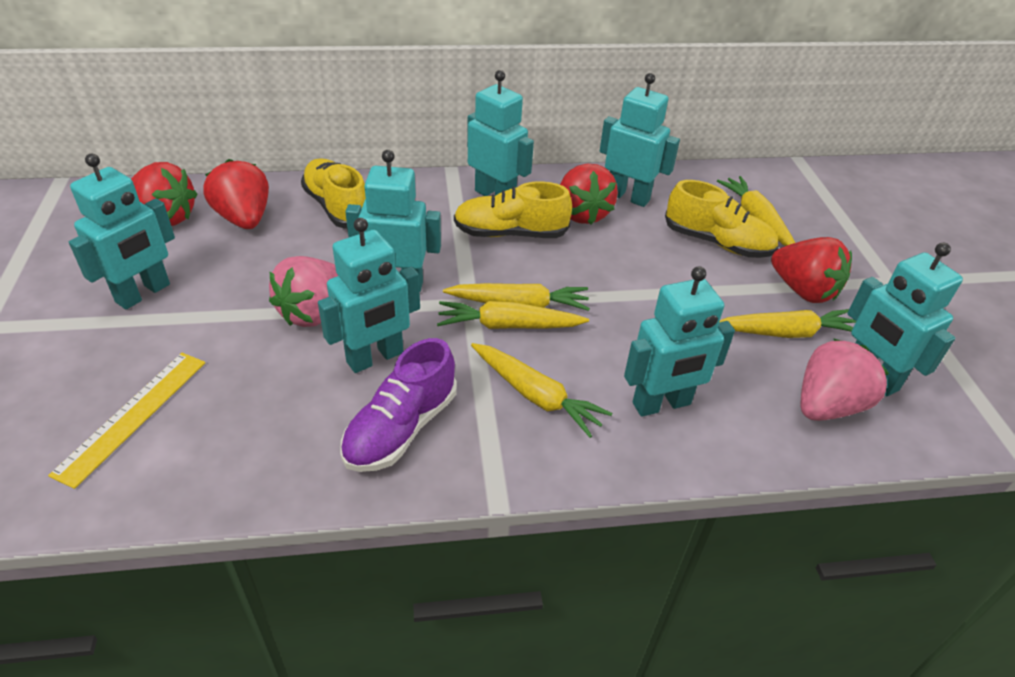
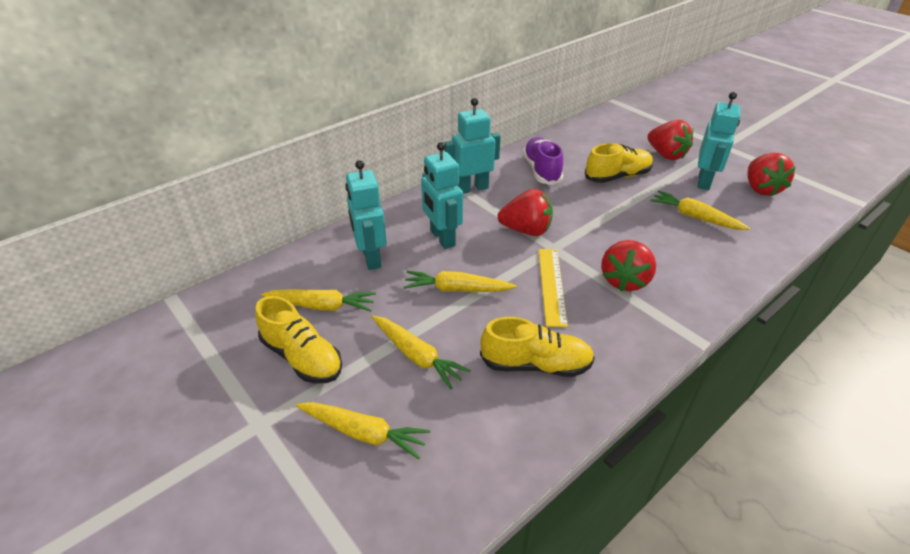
pink strawberry: 2 -> 0
turquoise robot: 7 -> 4

